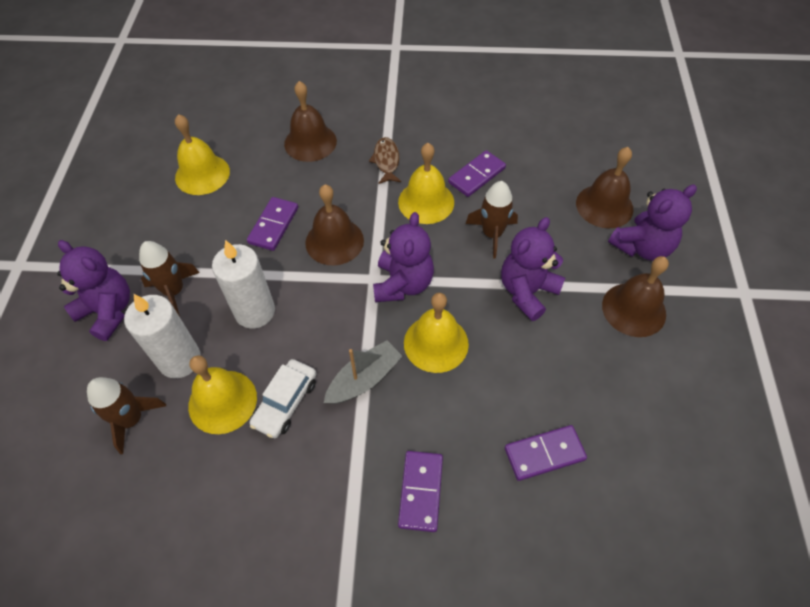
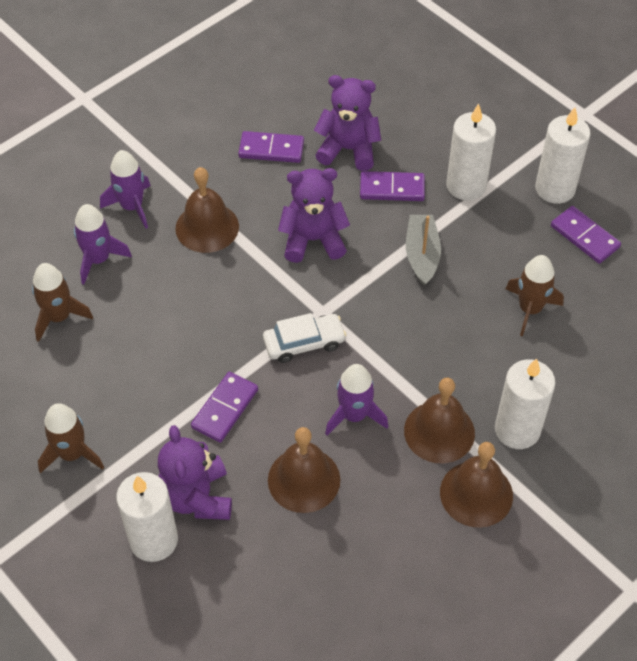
brown fish: 1 -> 0
purple rocket: 0 -> 3
purple teddy bear: 4 -> 3
white candle: 2 -> 4
yellow bell: 4 -> 0

